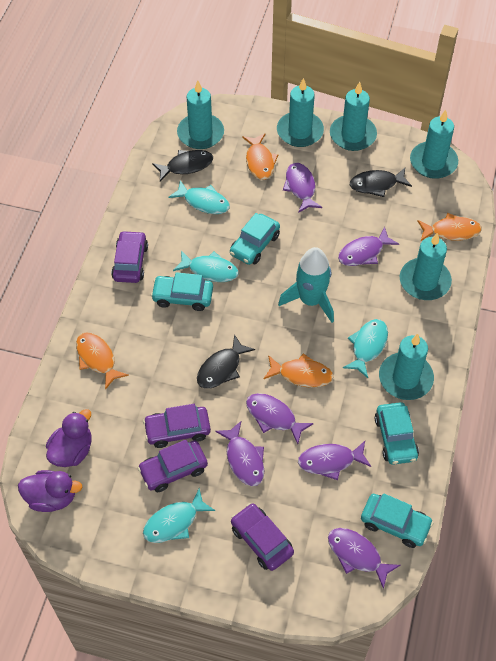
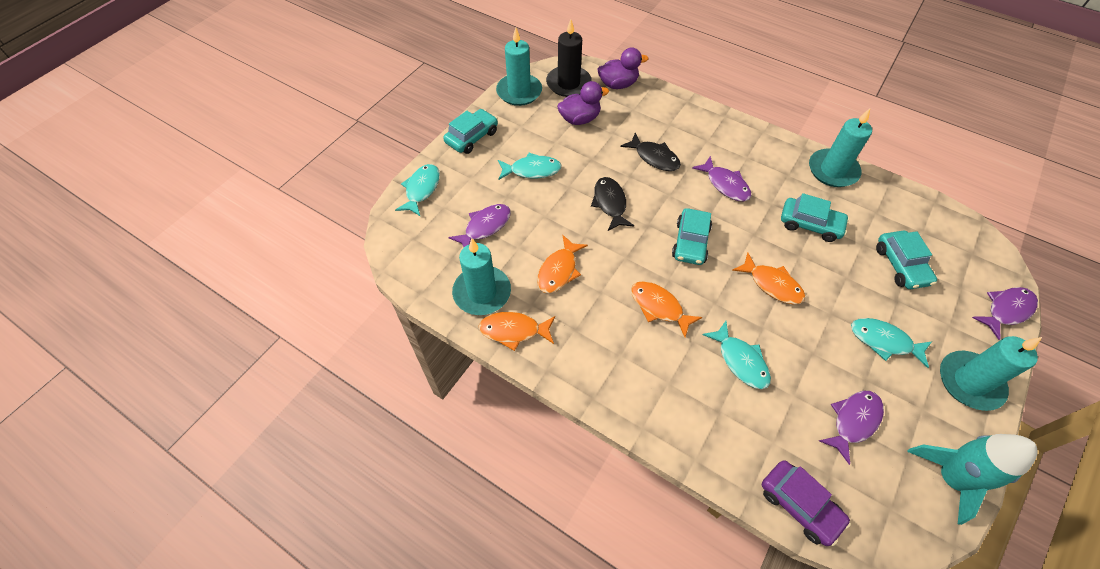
black candle: 0 -> 1
black fish: 3 -> 2
purple car: 4 -> 1
purple fish: 6 -> 4
turquoise candle: 6 -> 4

